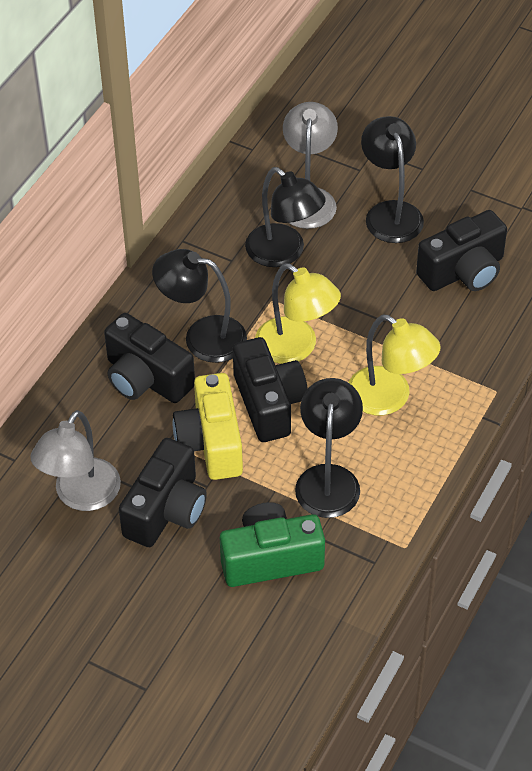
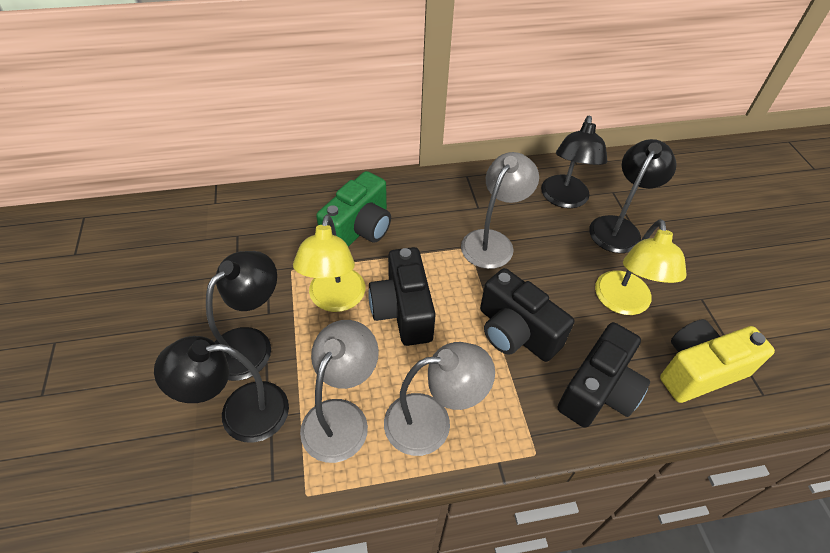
black camera: 4 -> 3
grey lamp: 2 -> 3

